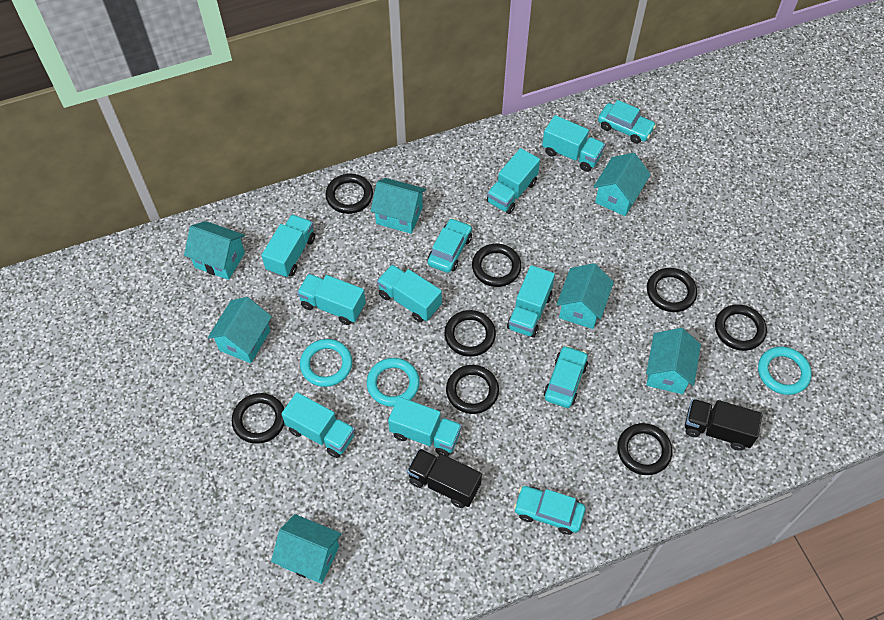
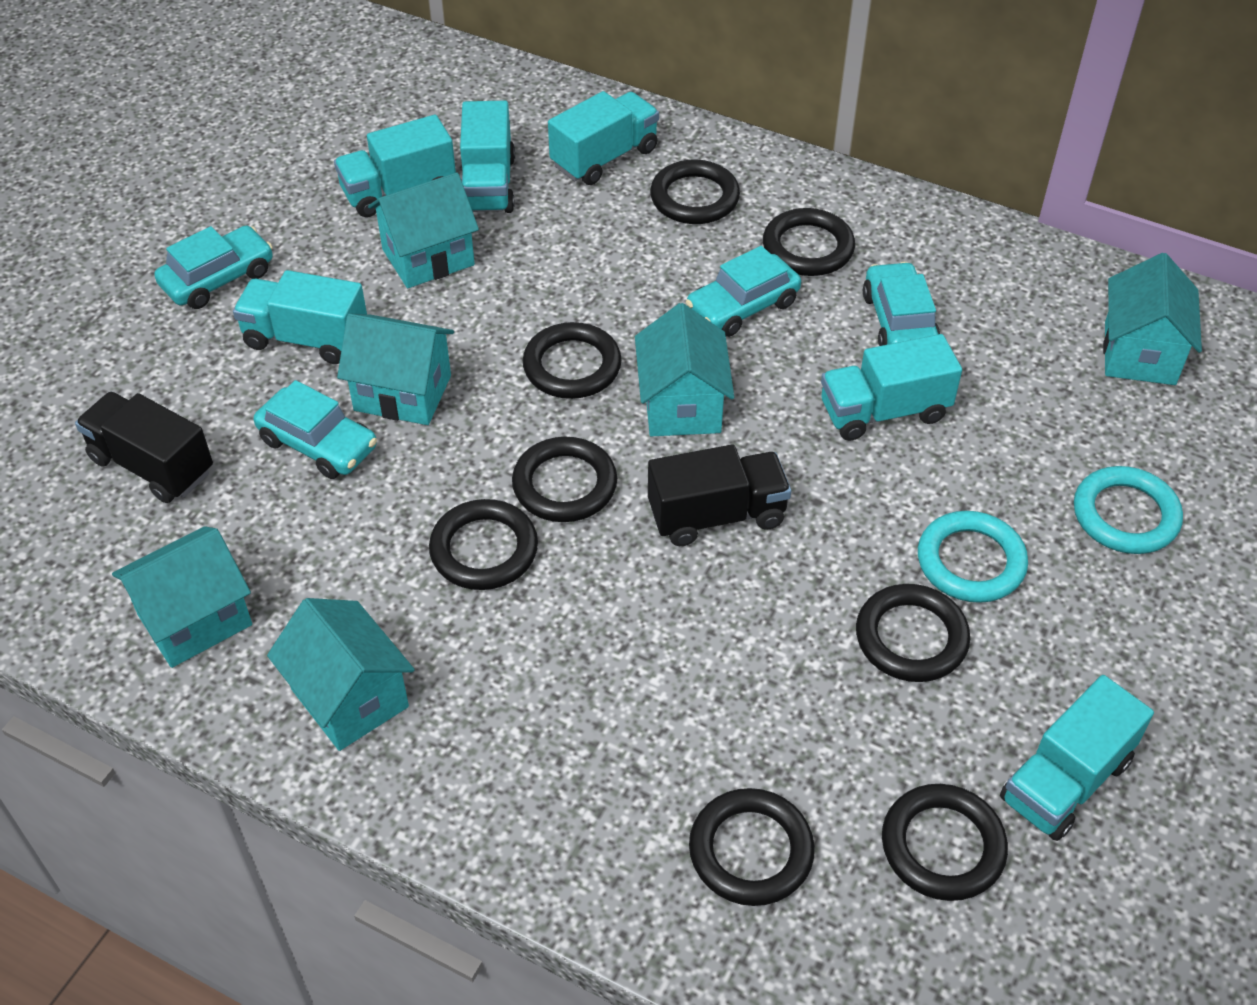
turquoise house: 7 -> 6
turquoise ring: 3 -> 2
turquoise truck: 8 -> 6

